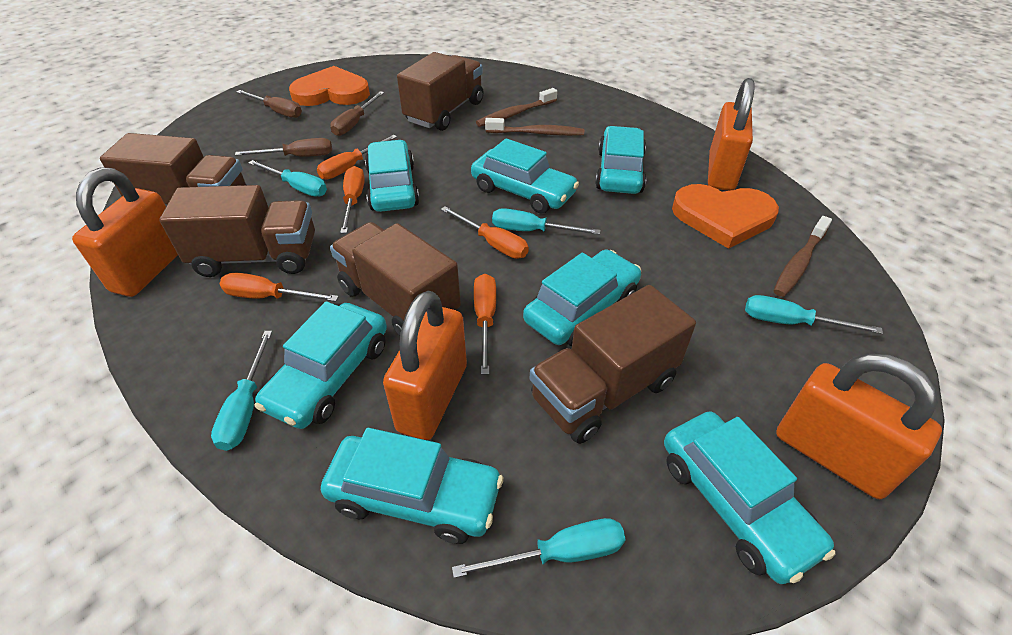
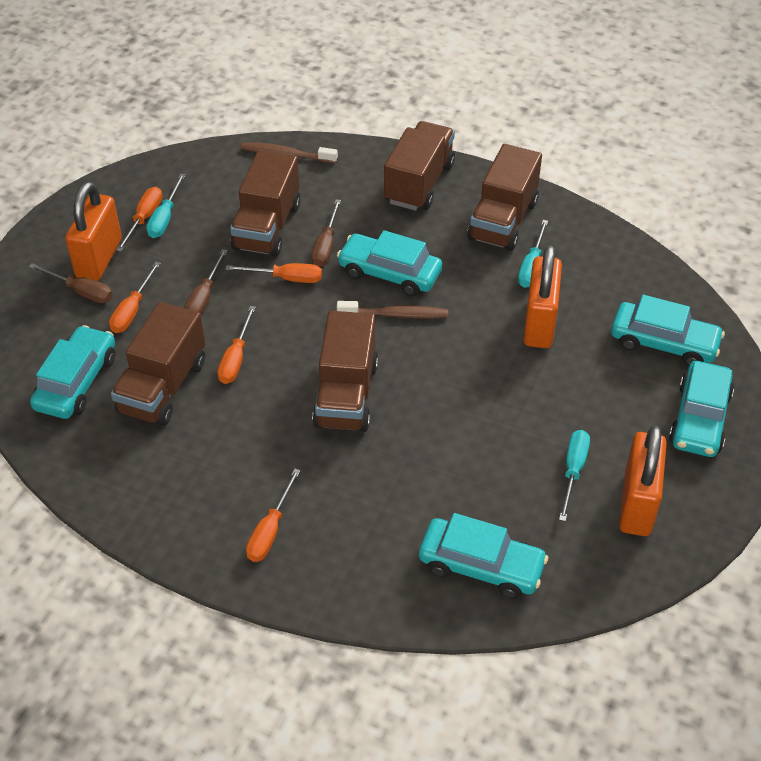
brown toothbrush: 3 -> 2
orange heart: 2 -> 0
orange padlock: 4 -> 3
turquoise car: 7 -> 5
turquoise screwdriver: 5 -> 3

